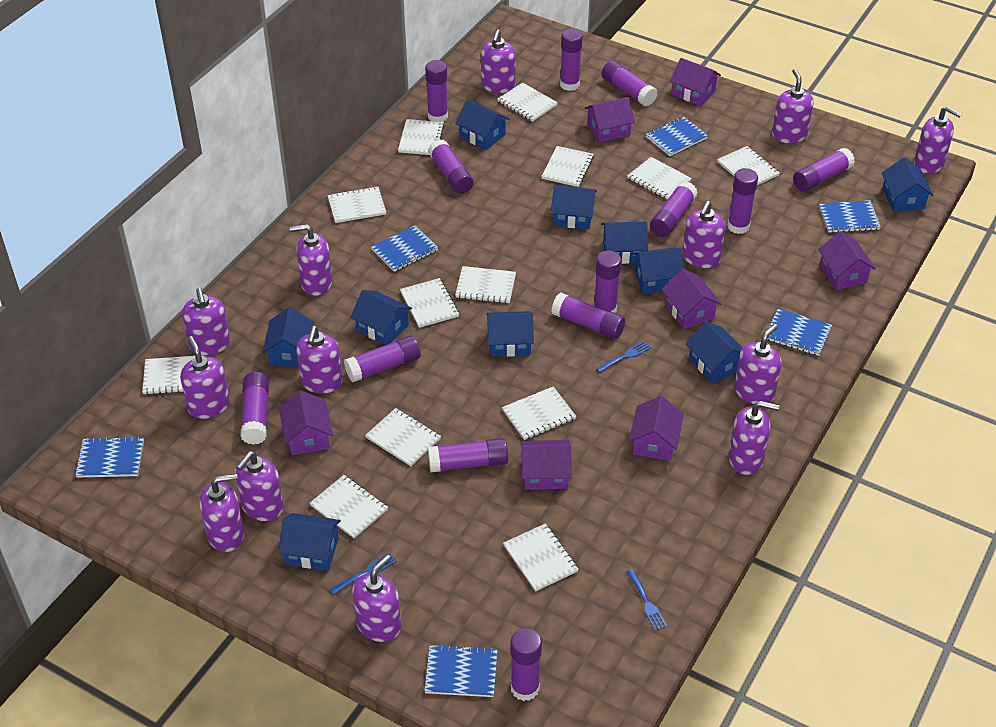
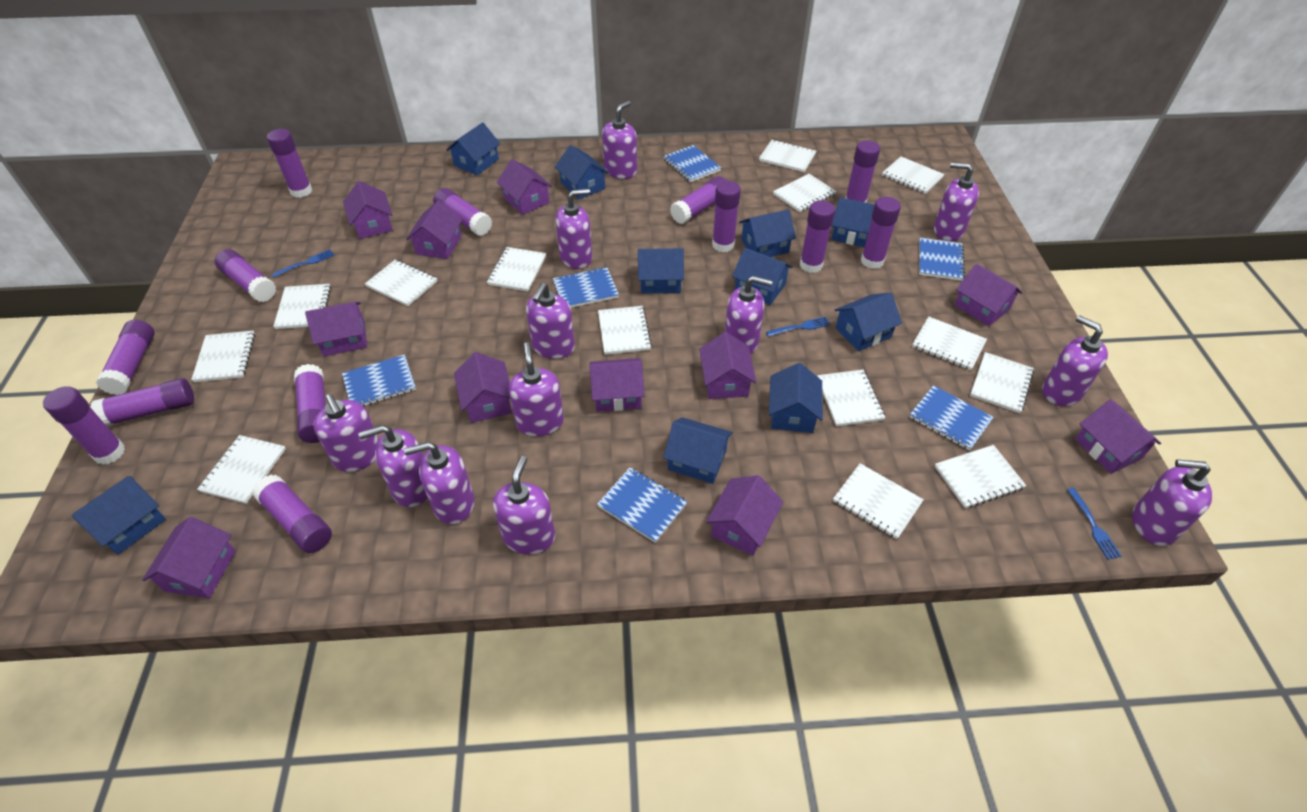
purple house: 7 -> 11
purple soap dispenser: 13 -> 12
white notebook: 13 -> 14

